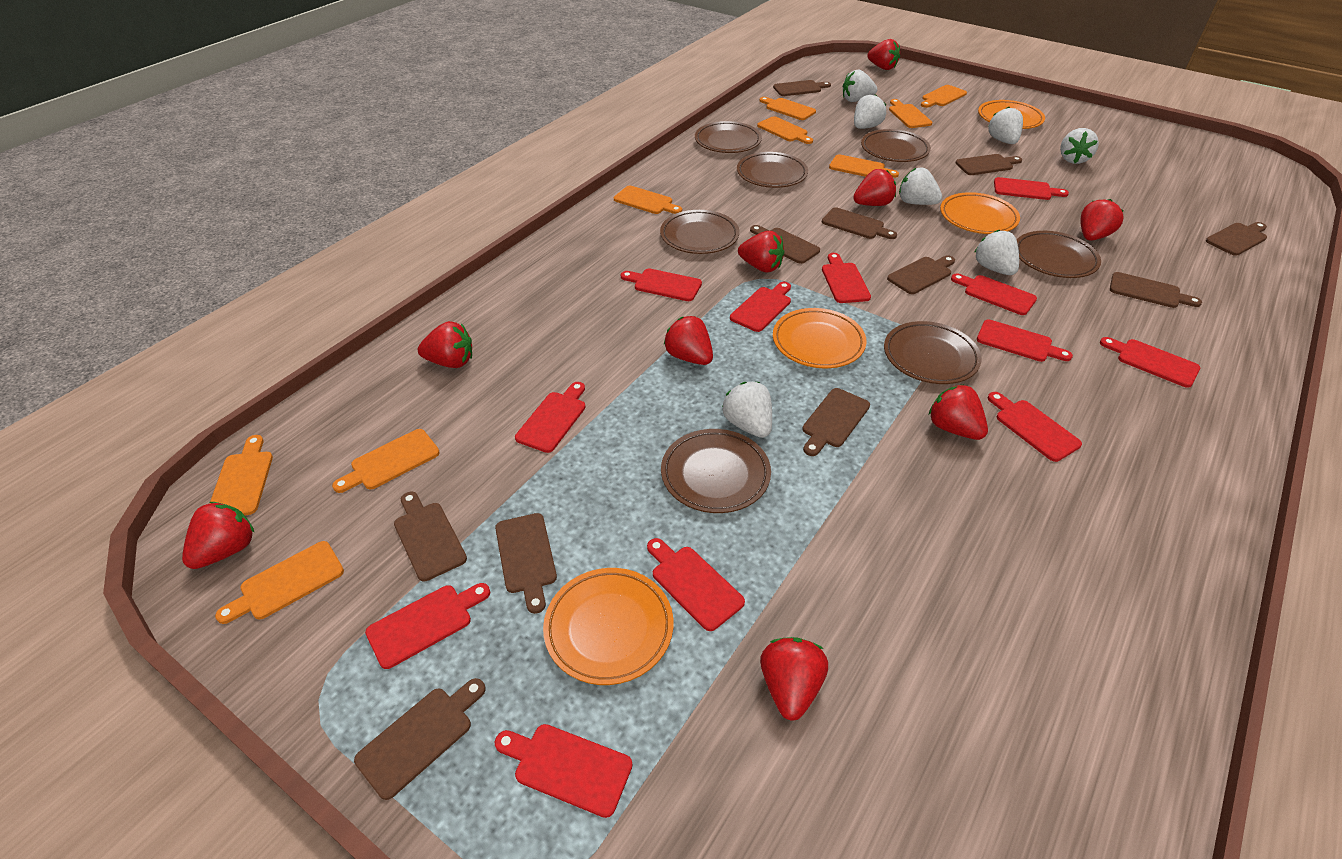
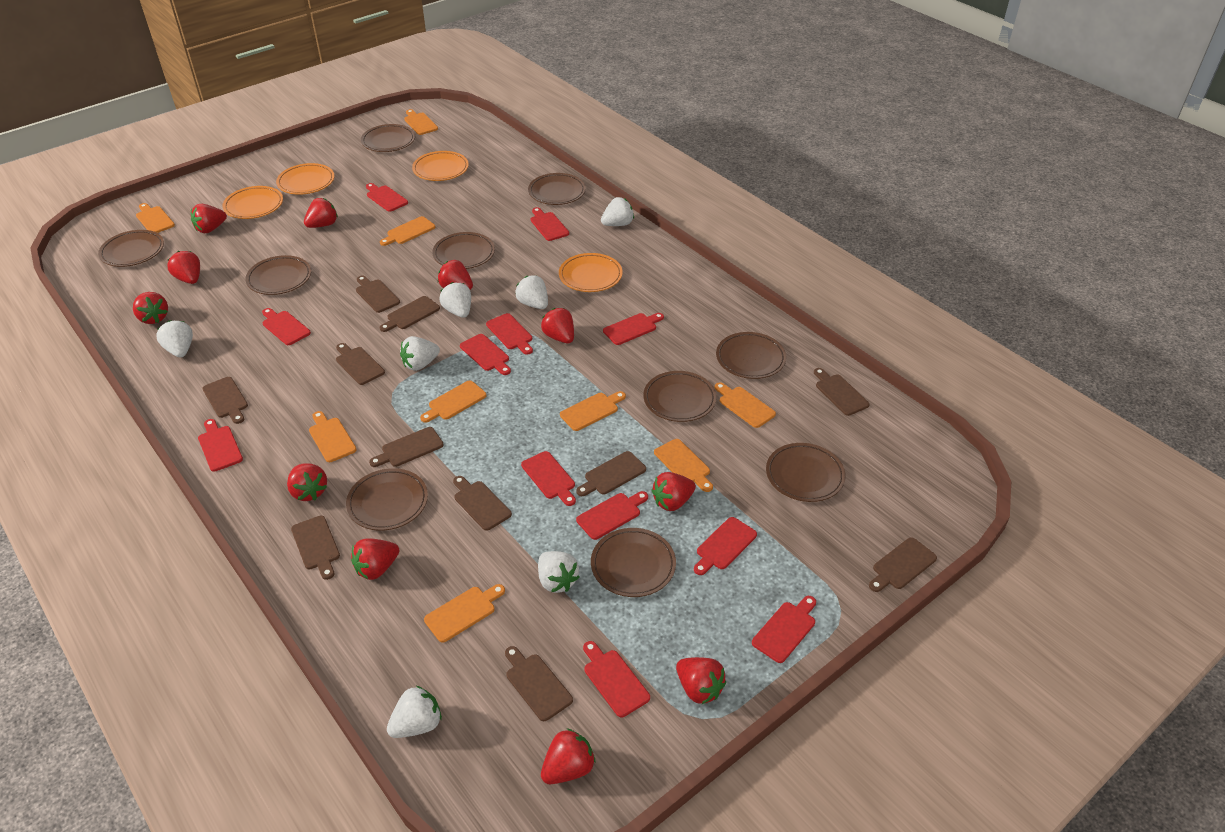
brown plate: 7 -> 10
red strawberry: 9 -> 11

